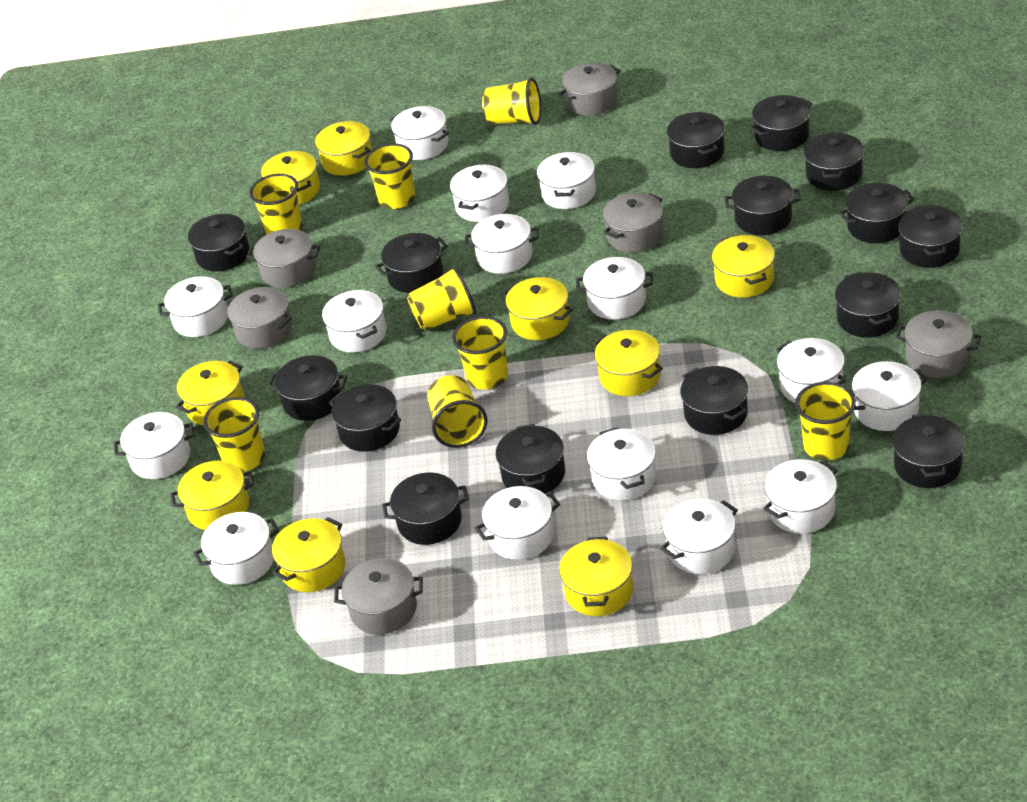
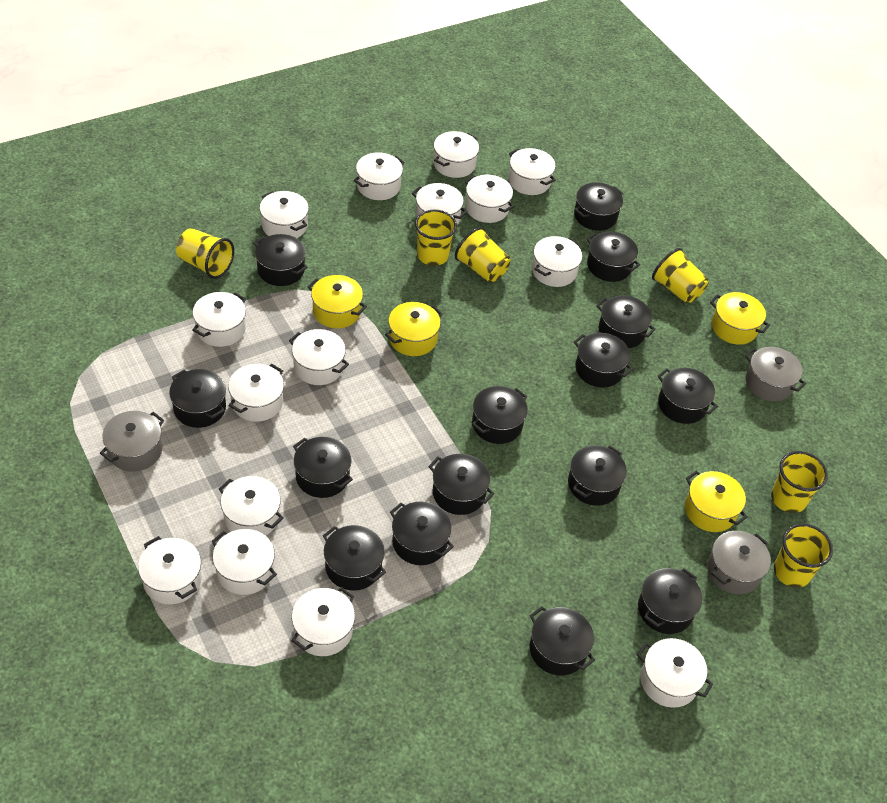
grey pot: 6 -> 3
yellow cup: 8 -> 6
yellow pot: 9 -> 4

